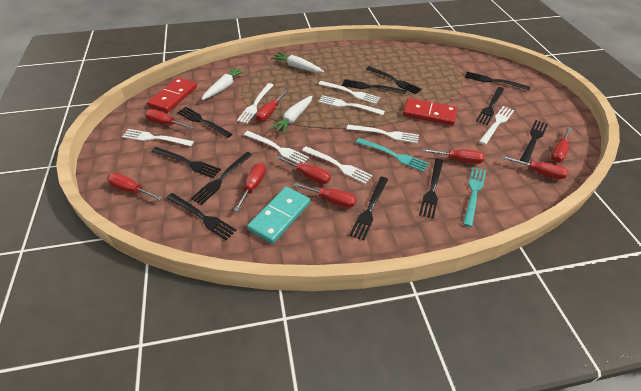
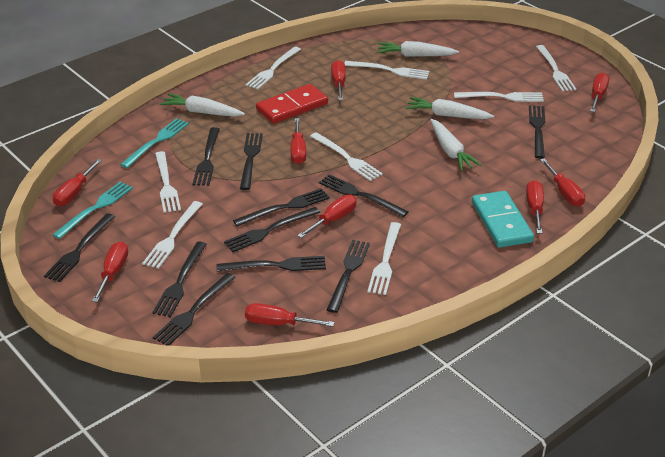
red domino: 2 -> 1
white carrot: 3 -> 4

